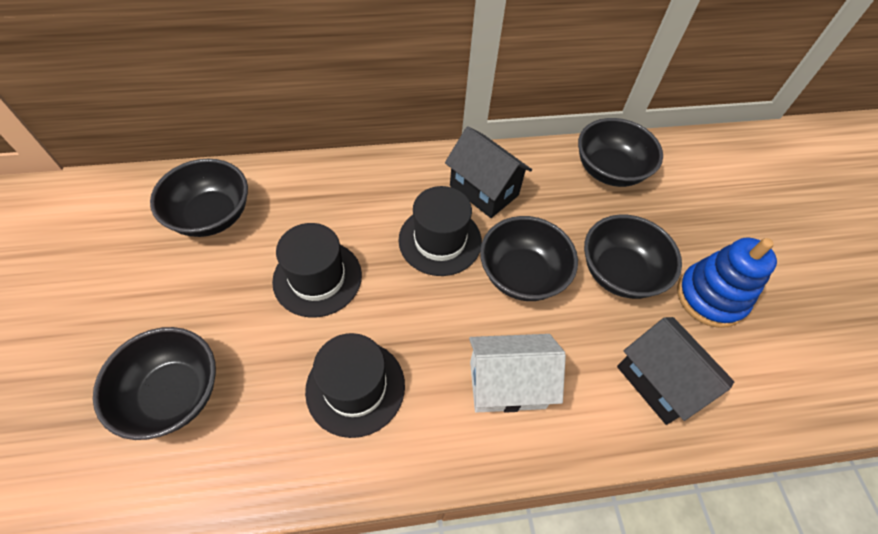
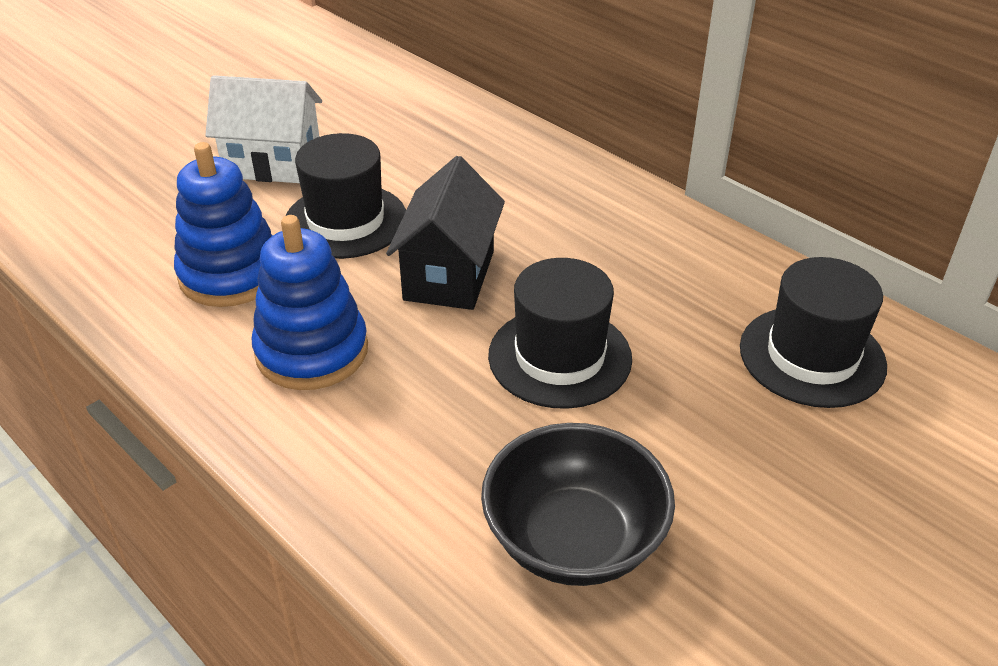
black bowl: 5 -> 1
black house: 2 -> 1
blue stacking toy: 1 -> 2

